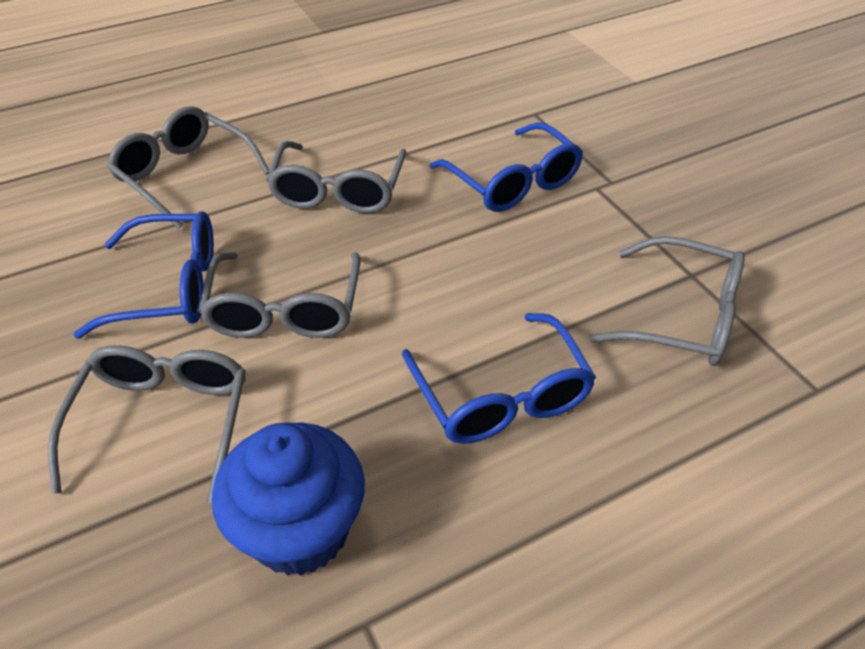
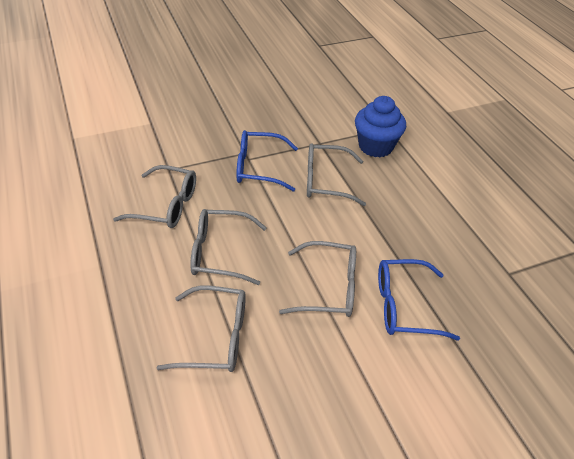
blue glasses: 3 -> 2

